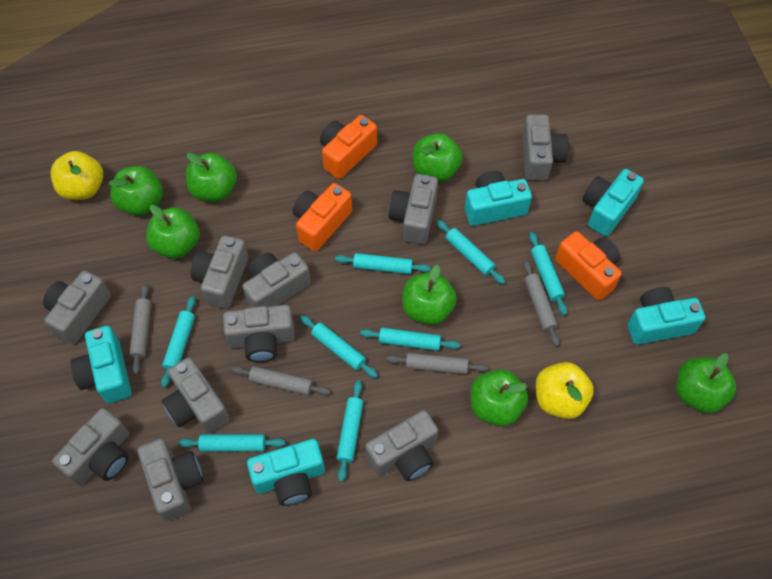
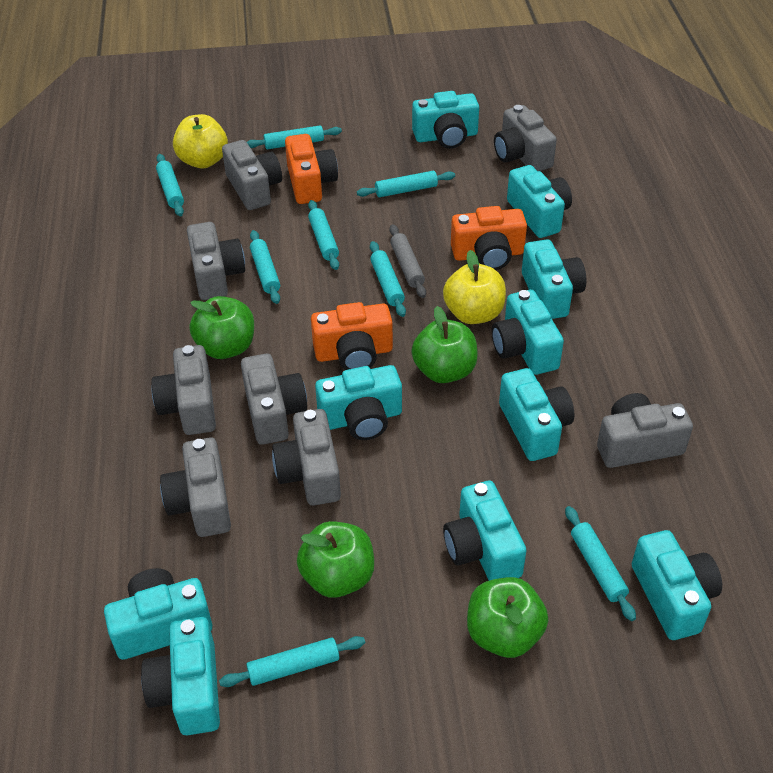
green apple: 7 -> 4
grey camera: 10 -> 8
grey rolling pin: 4 -> 1
turquoise camera: 5 -> 10

